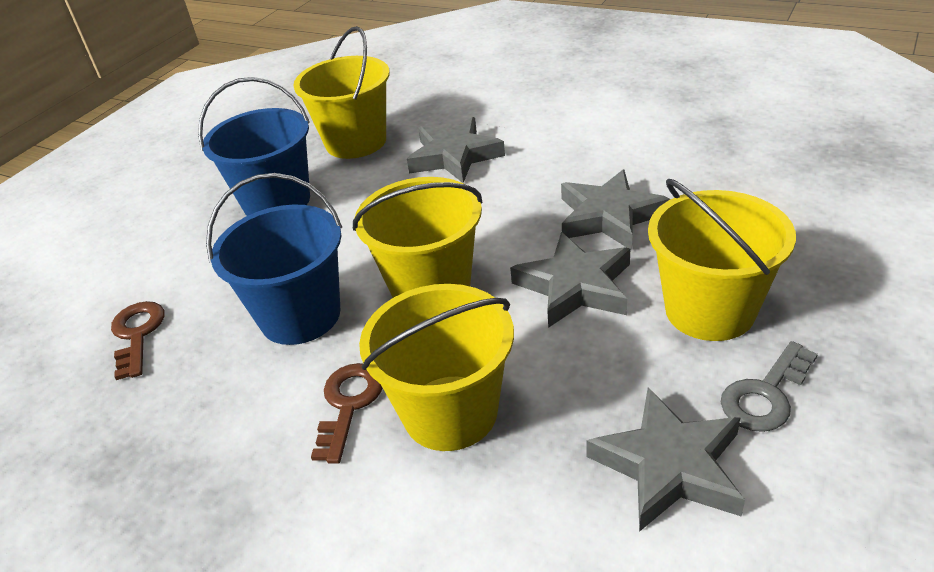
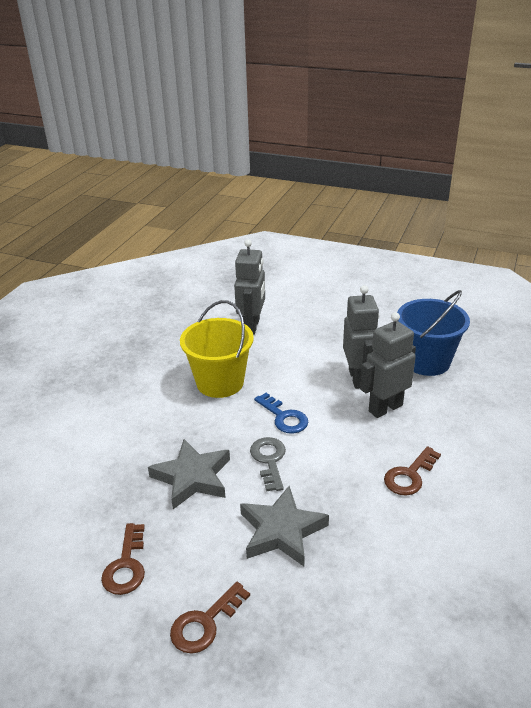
blue bucket: 2 -> 1
blue key: 0 -> 1
brown key: 2 -> 3
grey robot: 0 -> 3
grey star: 4 -> 2
yellow bucket: 4 -> 1

